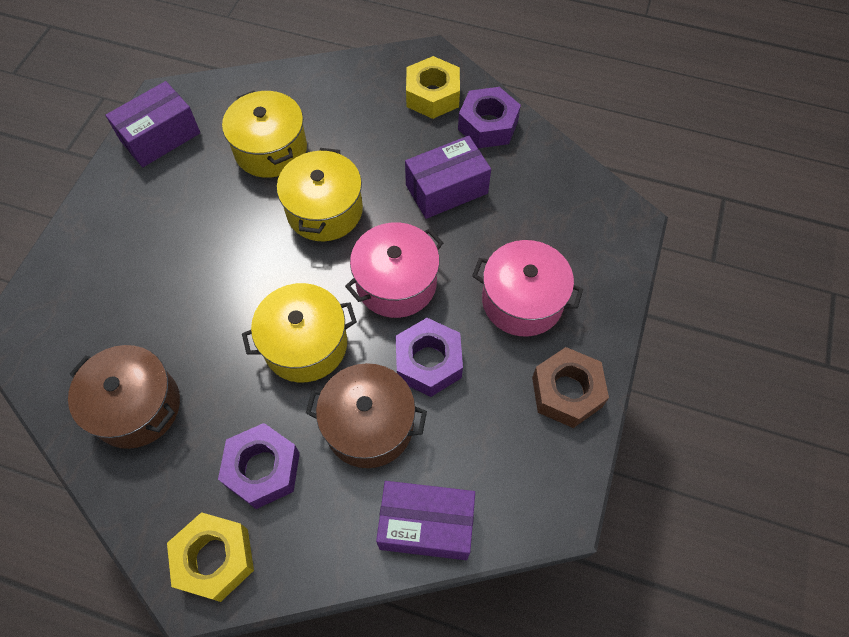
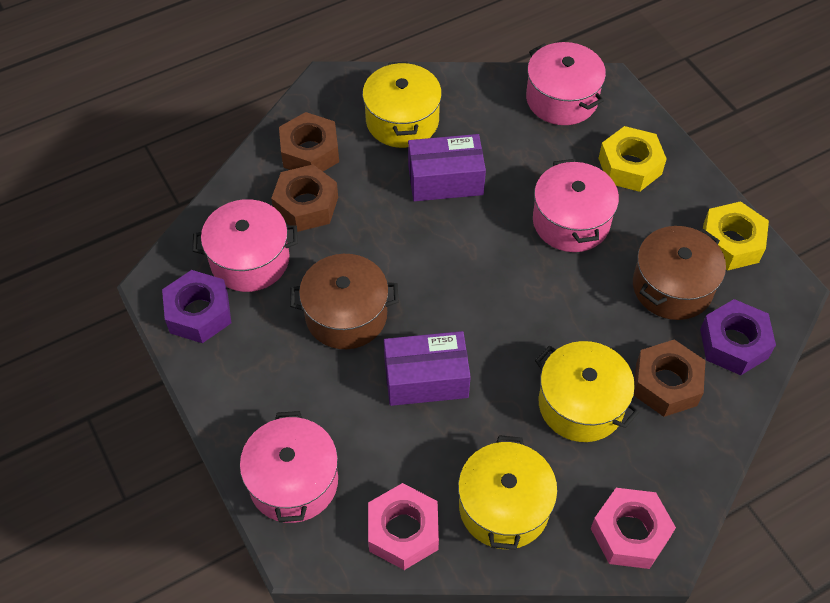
brown nut: 1 -> 3
pink nut: 0 -> 2
pink pot: 2 -> 4
purple box: 3 -> 2
purple nut: 3 -> 2

